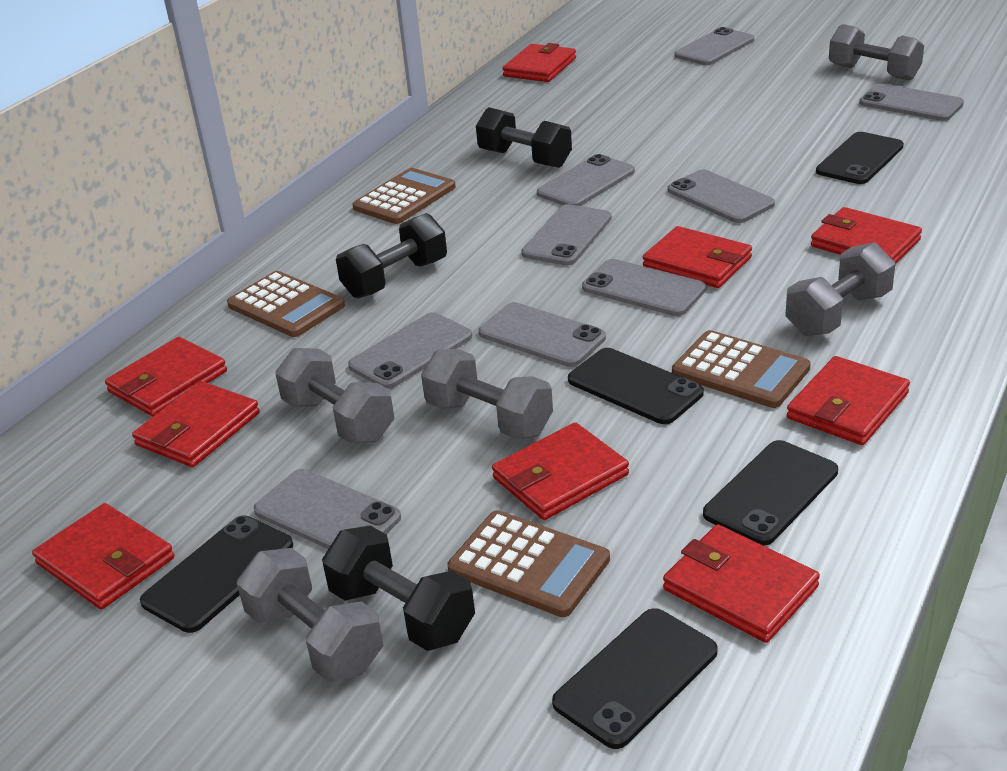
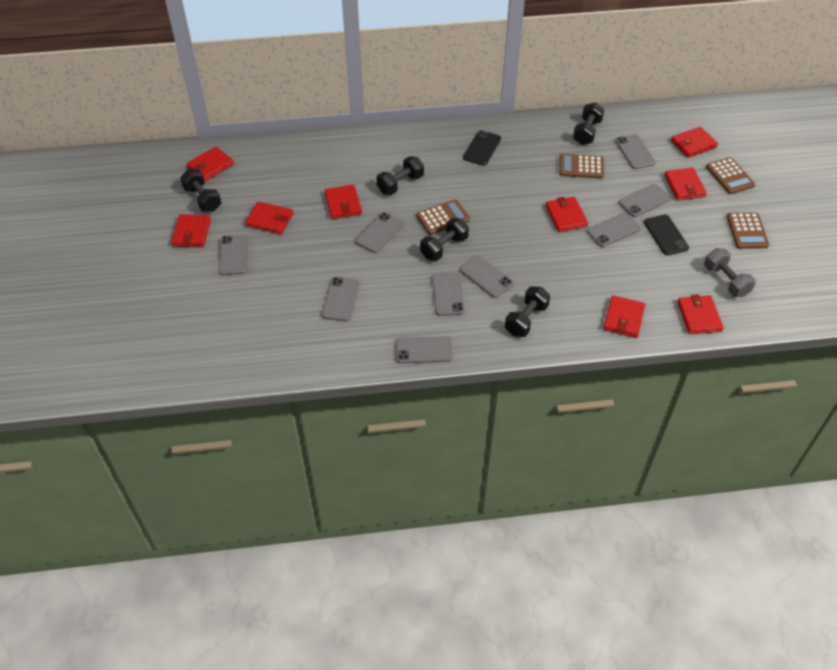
black dumbbell: 3 -> 5
black phone: 5 -> 2
grey dumbbell: 5 -> 1

